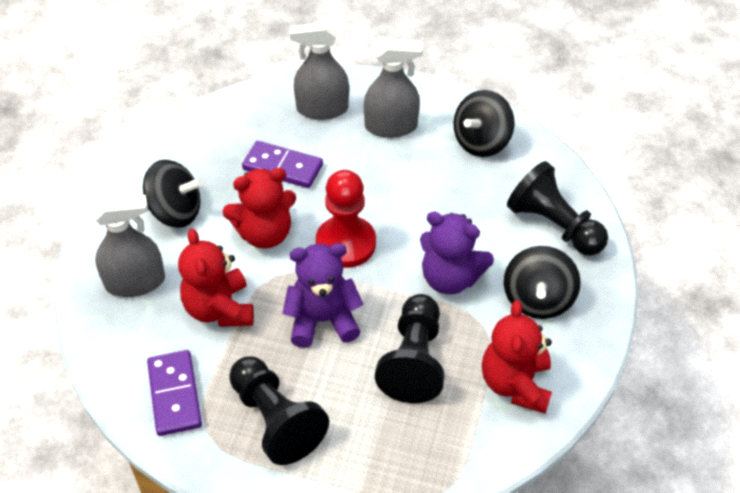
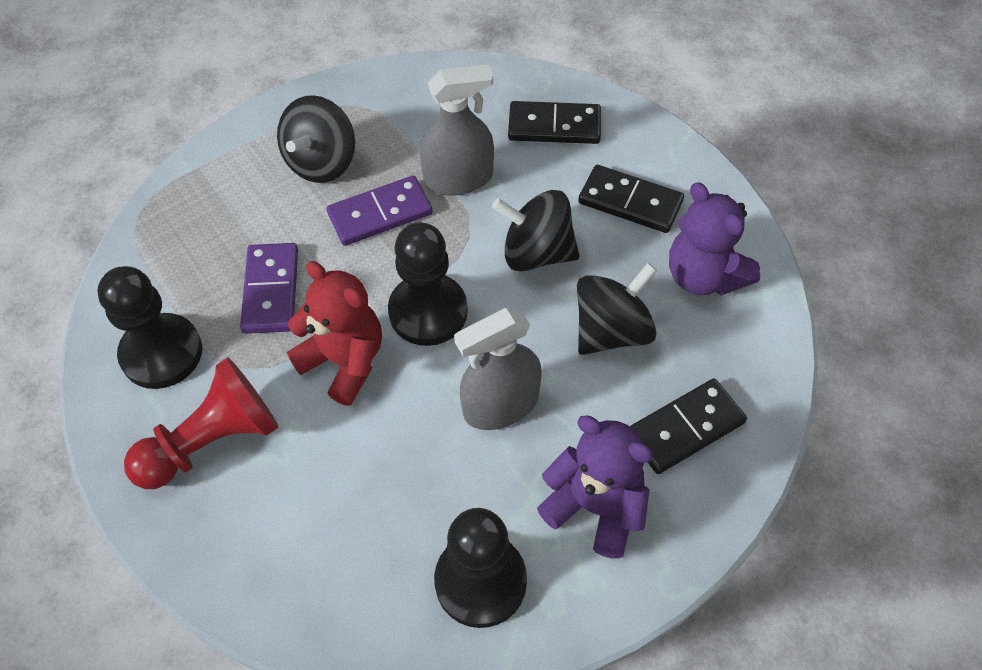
black domino: 0 -> 3
grey spray bottle: 3 -> 2
red teddy bear: 3 -> 1

